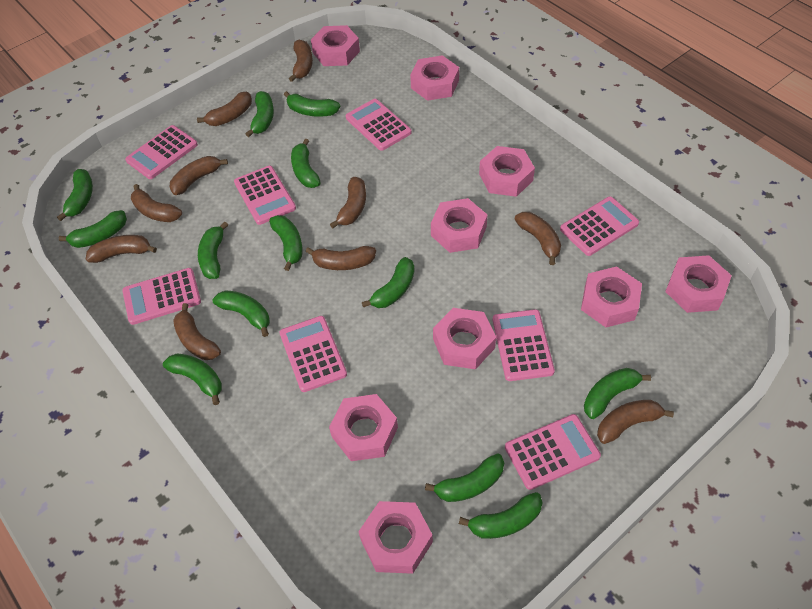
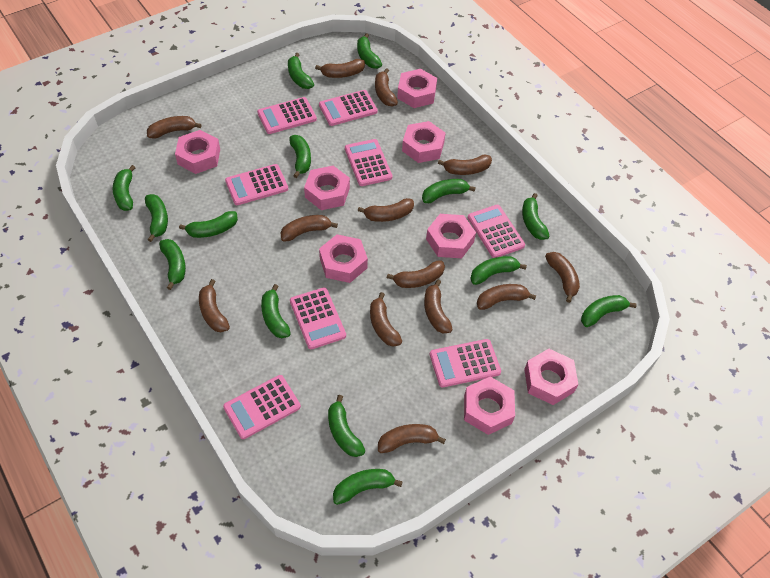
brown banana: 10 -> 13
green banana: 13 -> 14
pink nut: 9 -> 8

